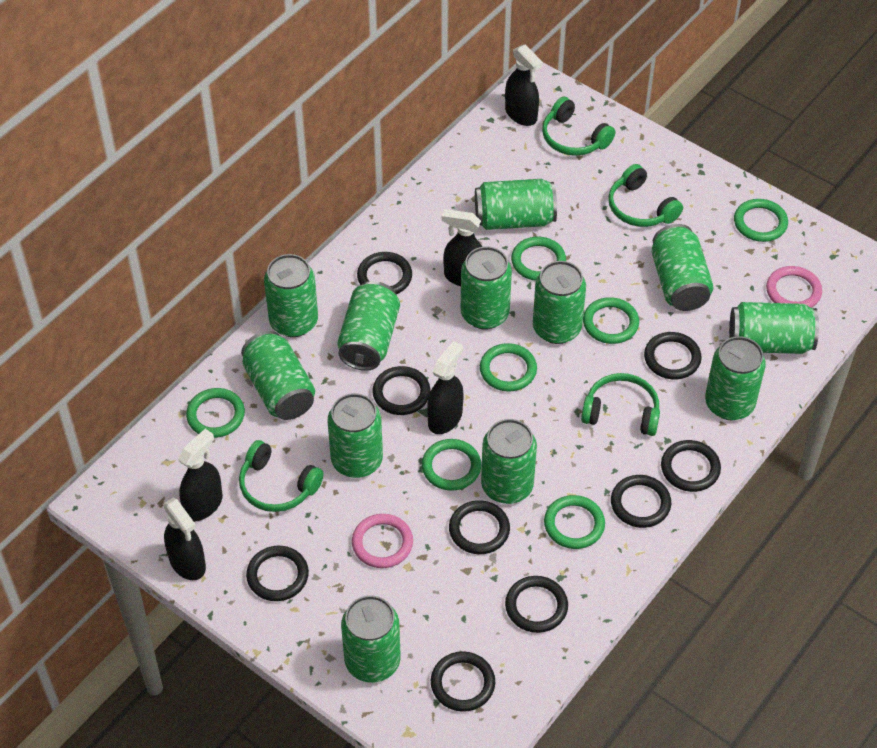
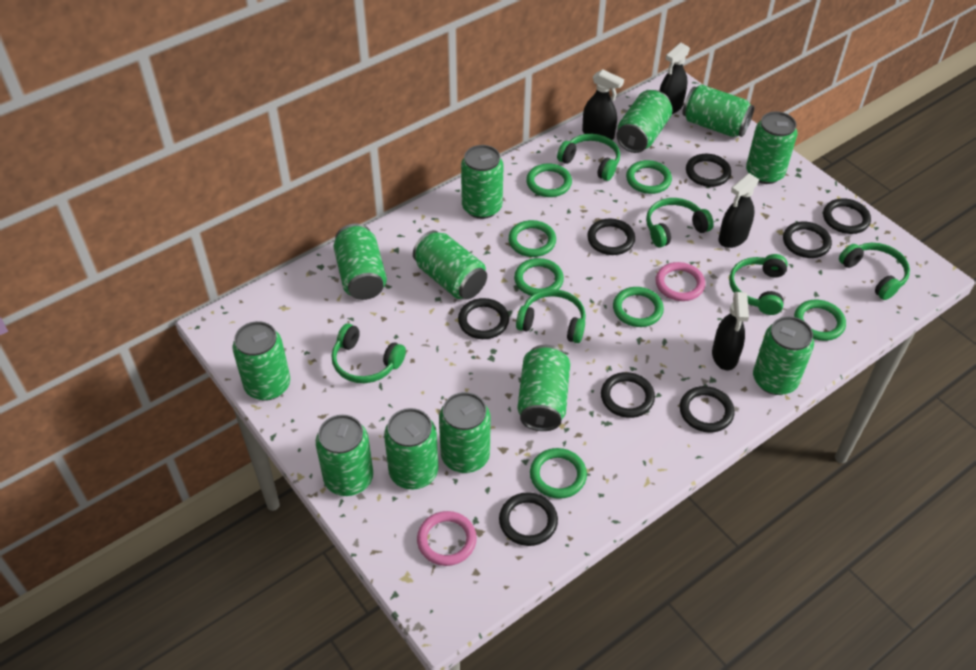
black ring: 9 -> 8
black spray bottle: 5 -> 4
green headphones: 4 -> 6

